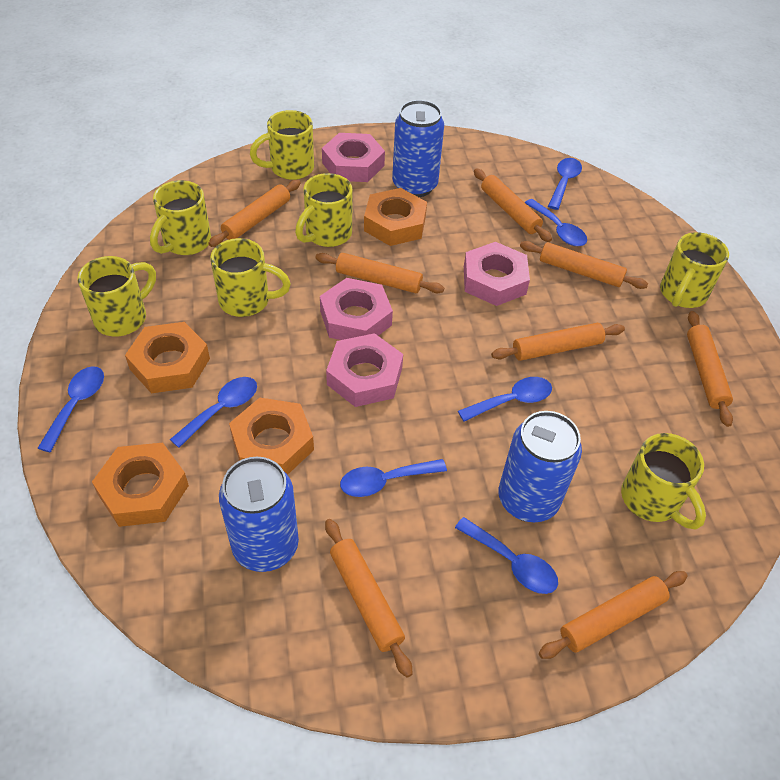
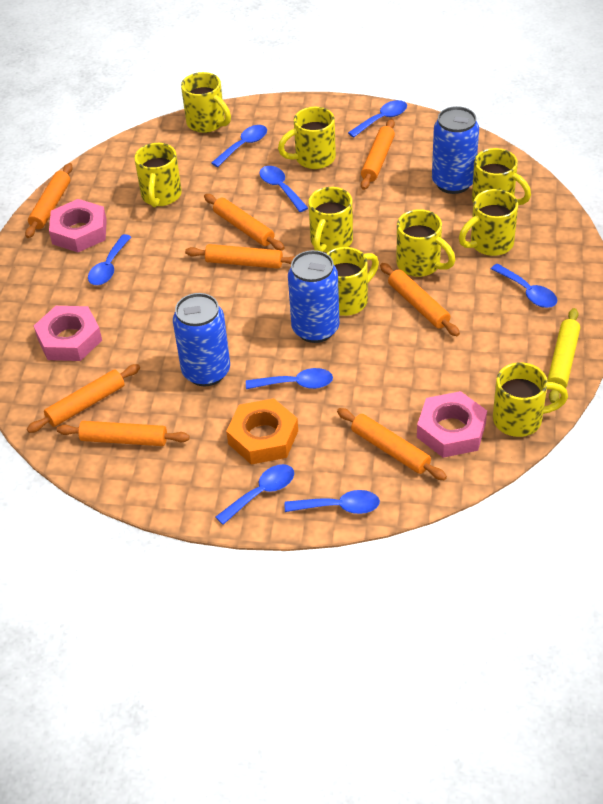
blue spoon: 7 -> 8
orange nut: 4 -> 1
pink nut: 4 -> 3
yellow mug: 7 -> 9
yellow rolling pin: 0 -> 1

